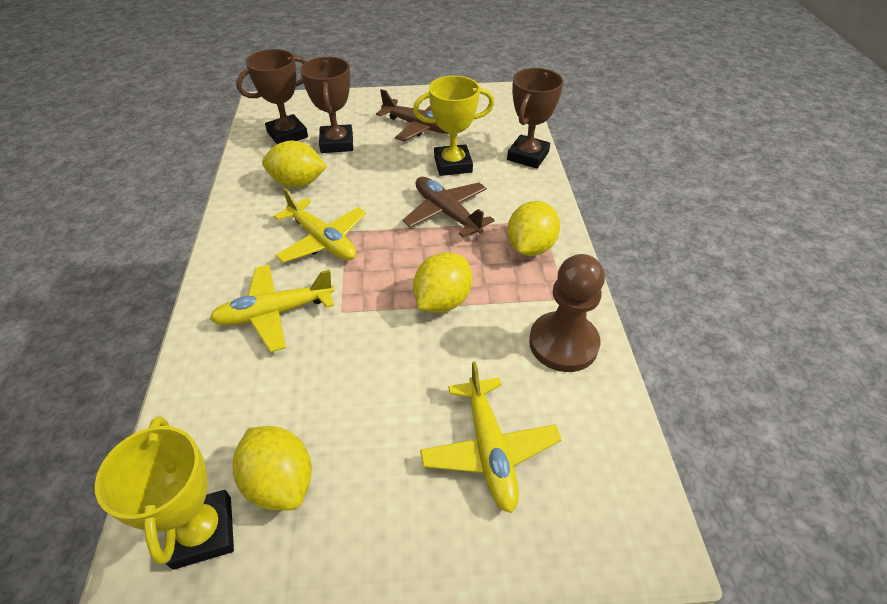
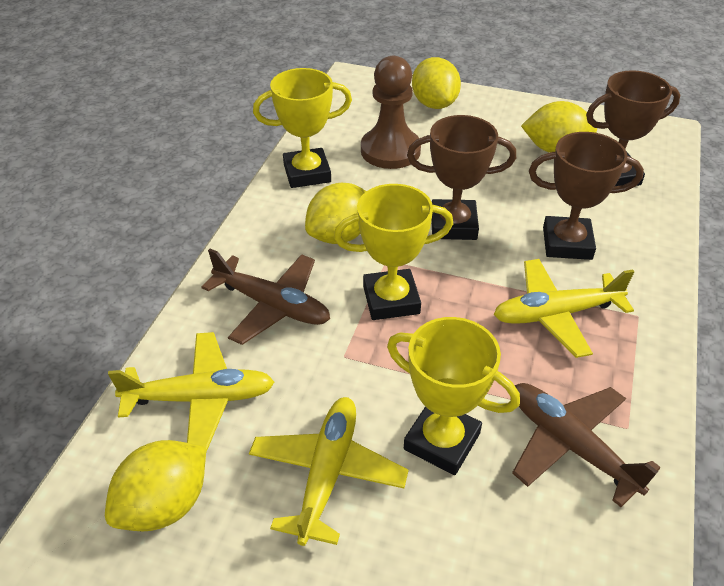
yellow trophy: 2 -> 3

